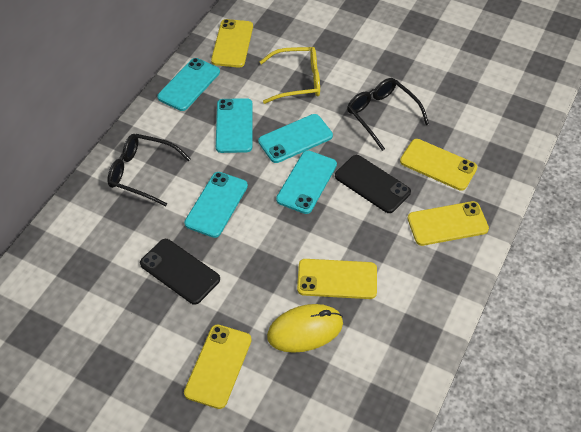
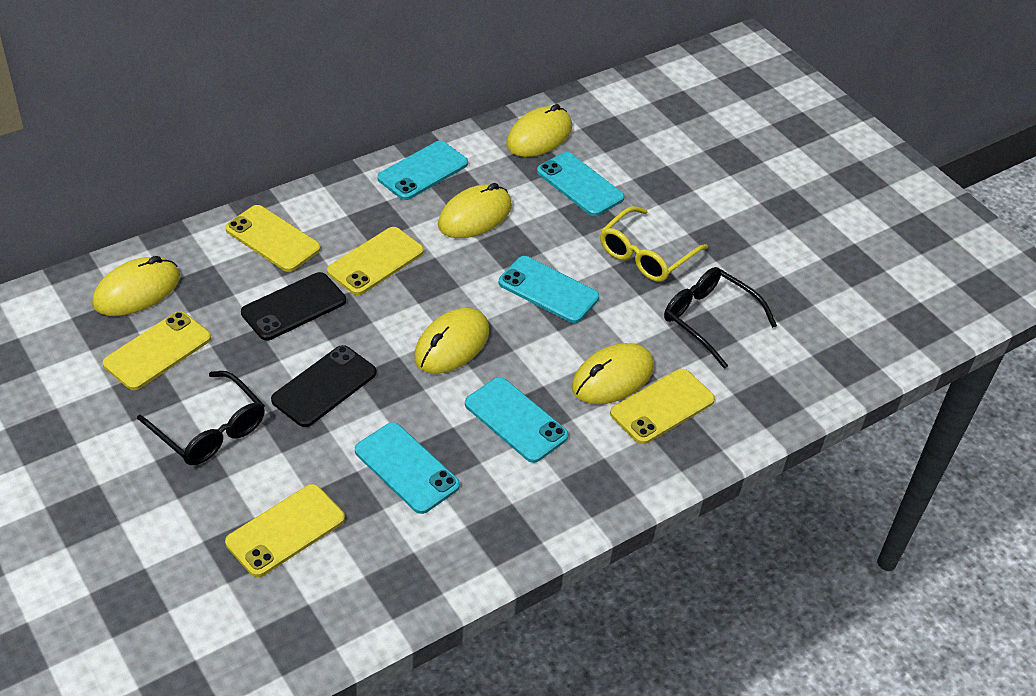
yellow mouse: 1 -> 5

